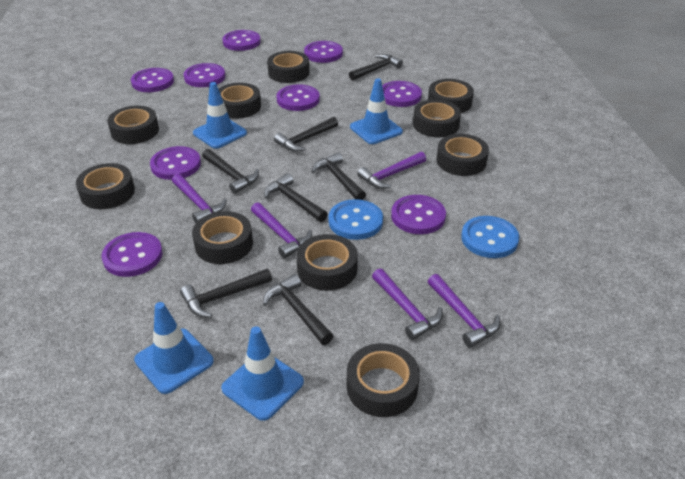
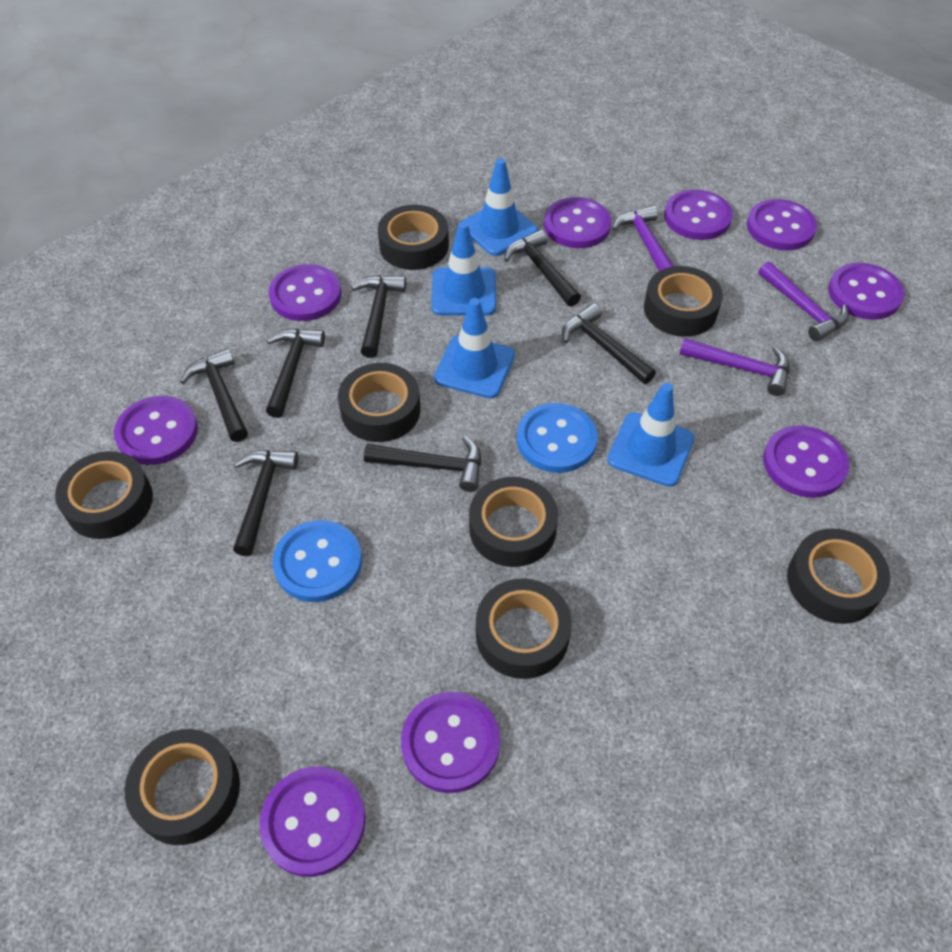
black tape: 10 -> 8
purple hammer: 5 -> 3

